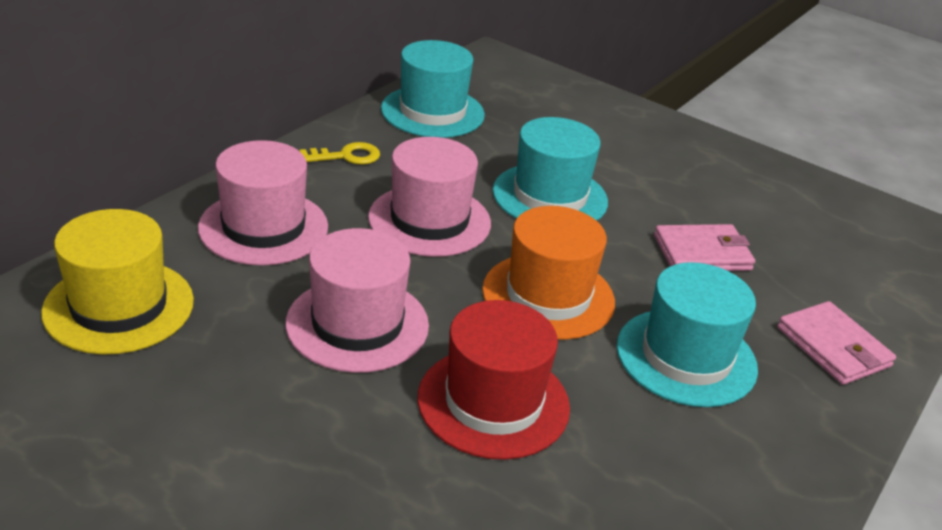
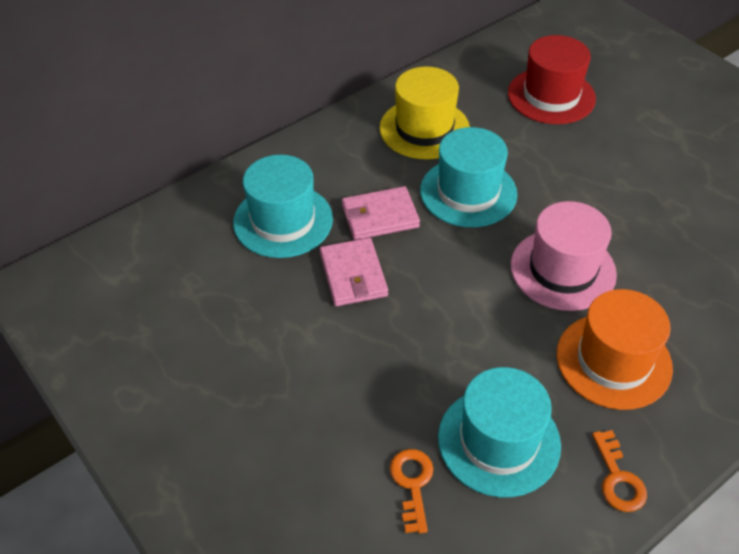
orange key: 0 -> 2
pink hat: 3 -> 1
yellow key: 1 -> 0

